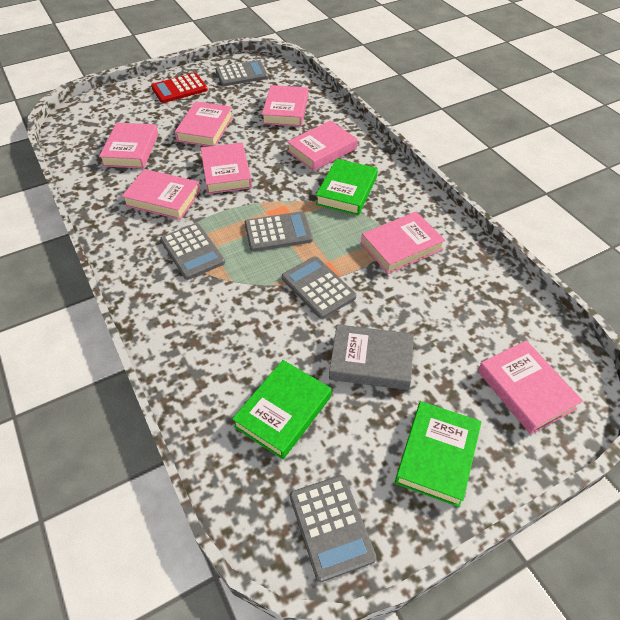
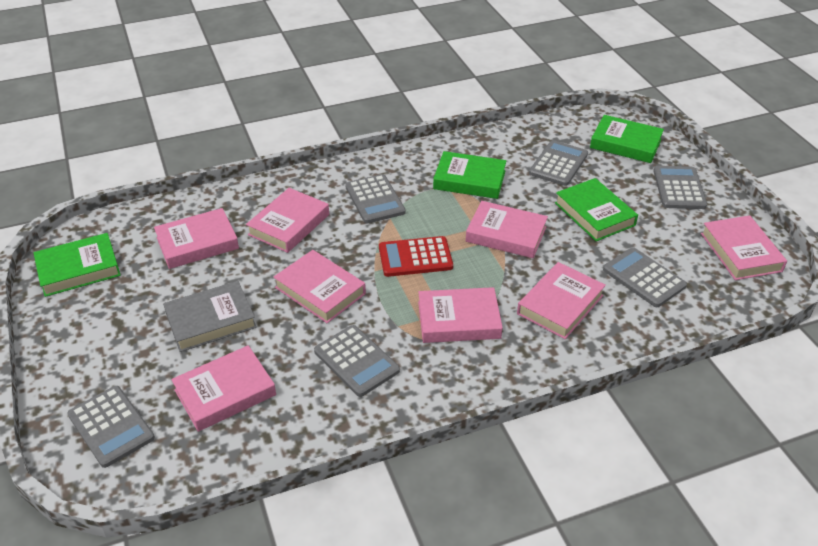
green book: 3 -> 4
grey calculator: 5 -> 6

